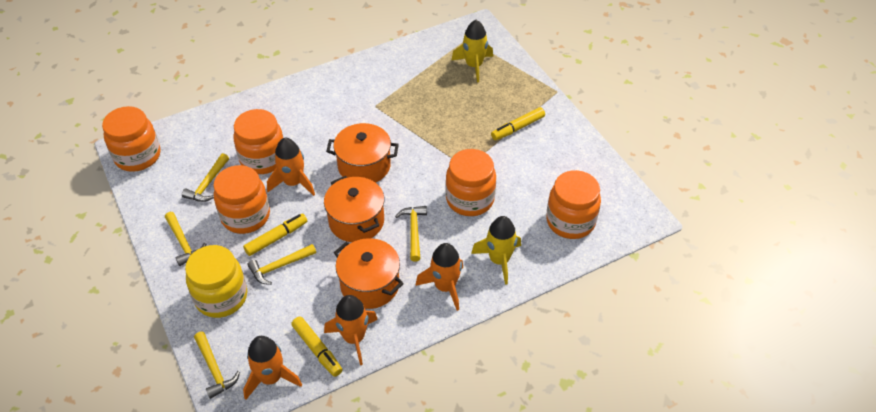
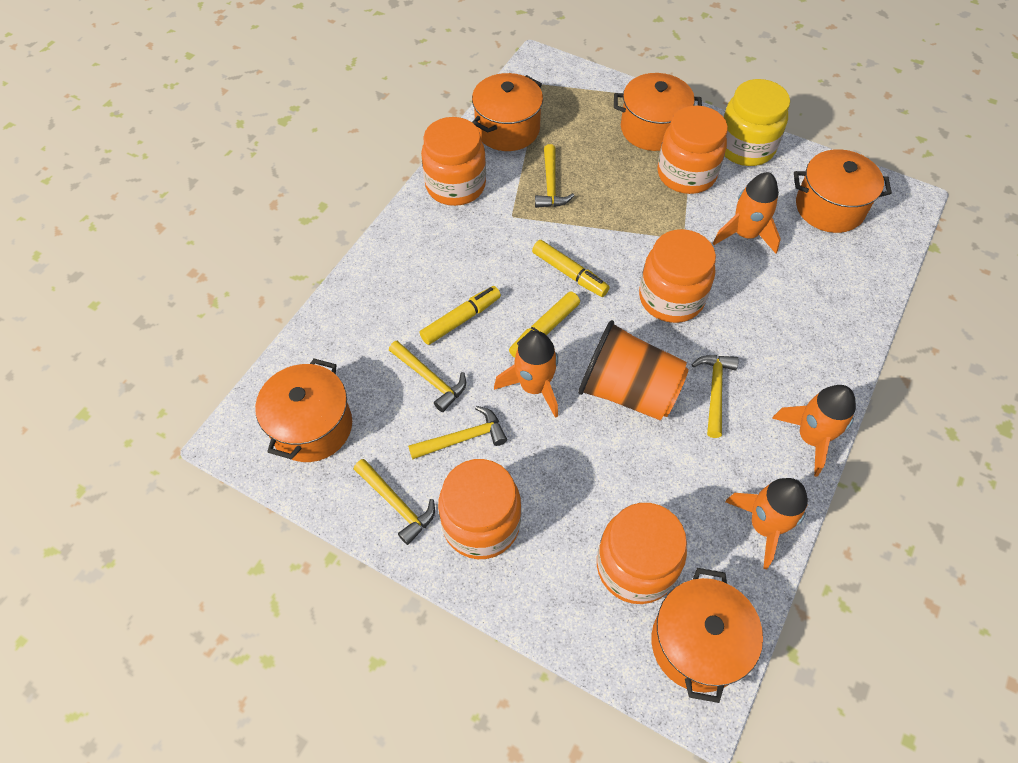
orange cup: 0 -> 1
orange pot: 3 -> 5
yellow rocket: 2 -> 0

